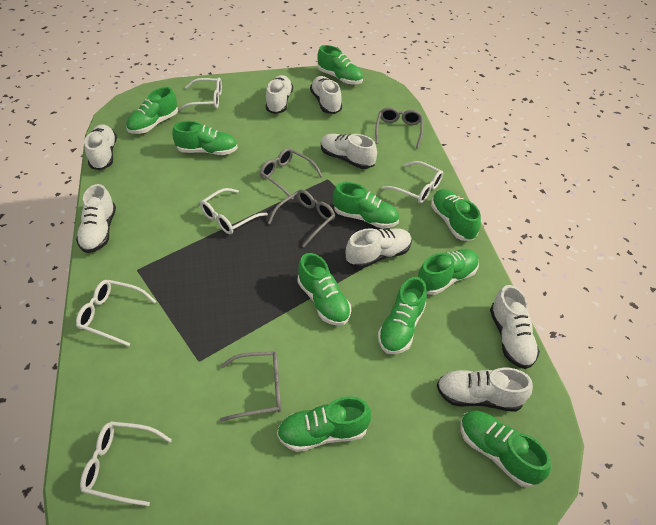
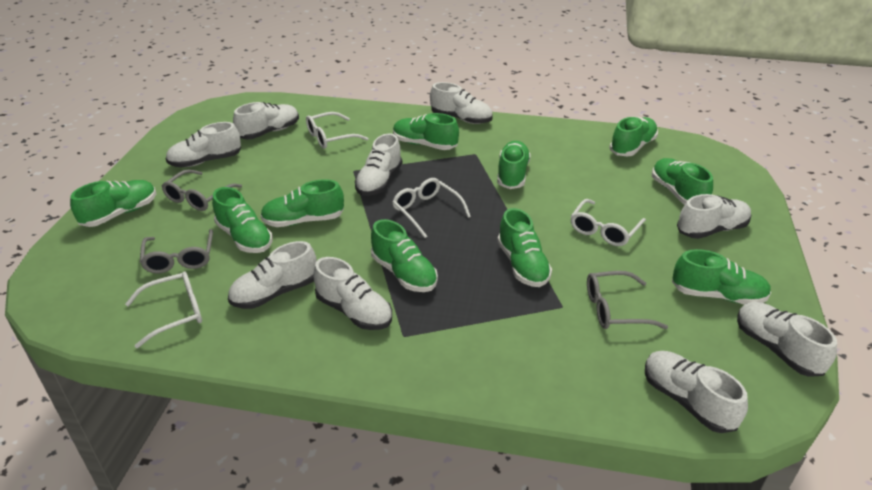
grey glasses: 4 -> 3
white glasses: 5 -> 4
white shoe: 8 -> 9

